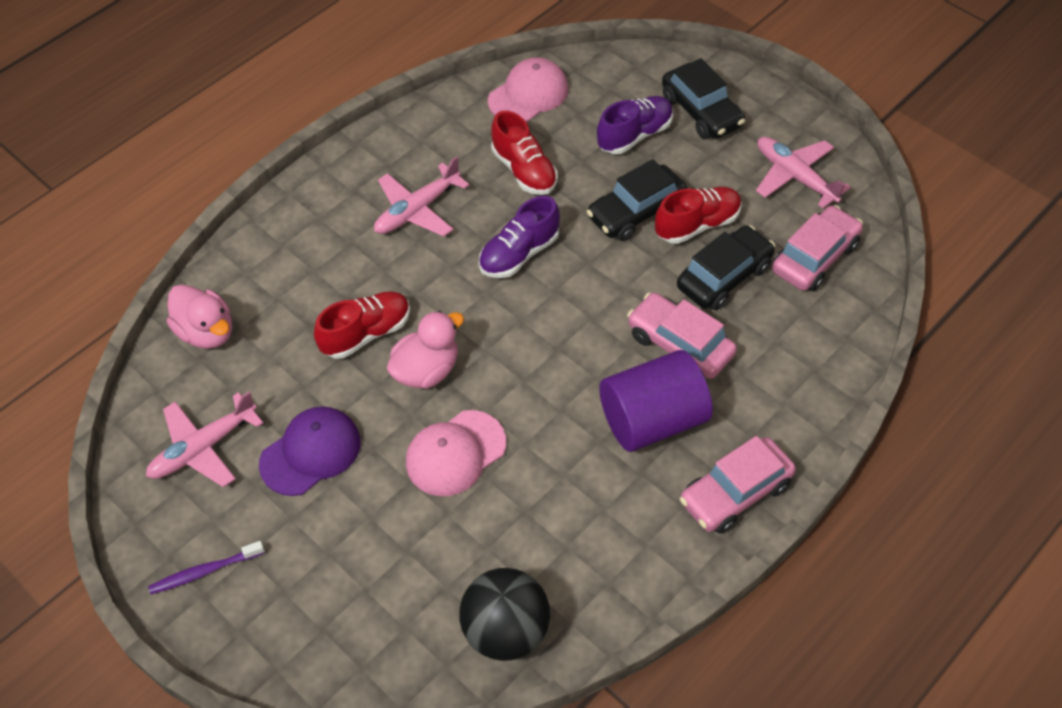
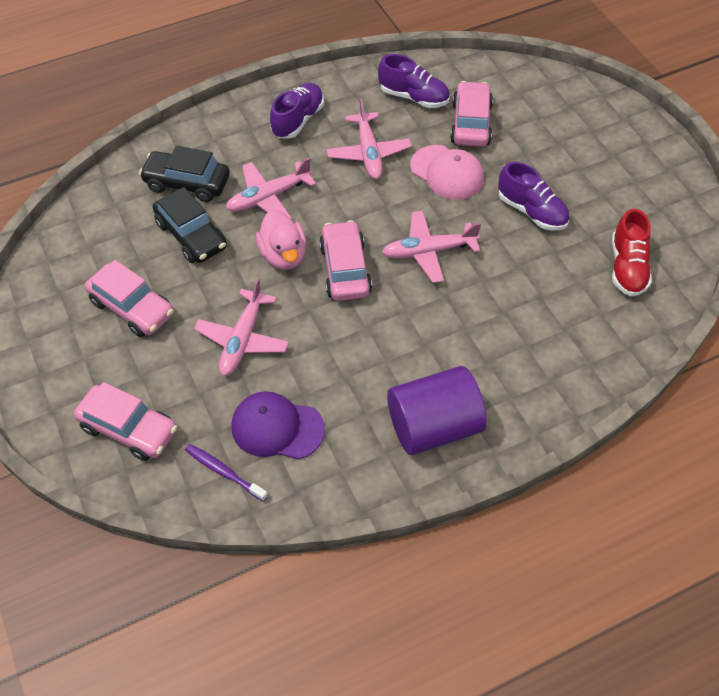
black ball: 1 -> 0
black car: 3 -> 2
pink cap: 2 -> 1
pink car: 3 -> 4
pink duck: 2 -> 1
pink plane: 3 -> 4
purple shoe: 2 -> 3
red shoe: 3 -> 1

